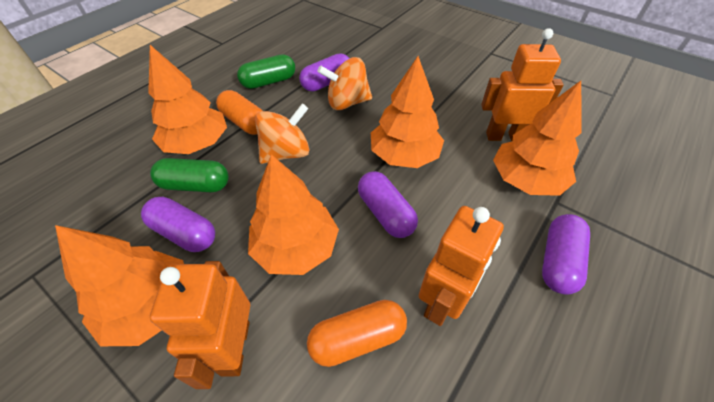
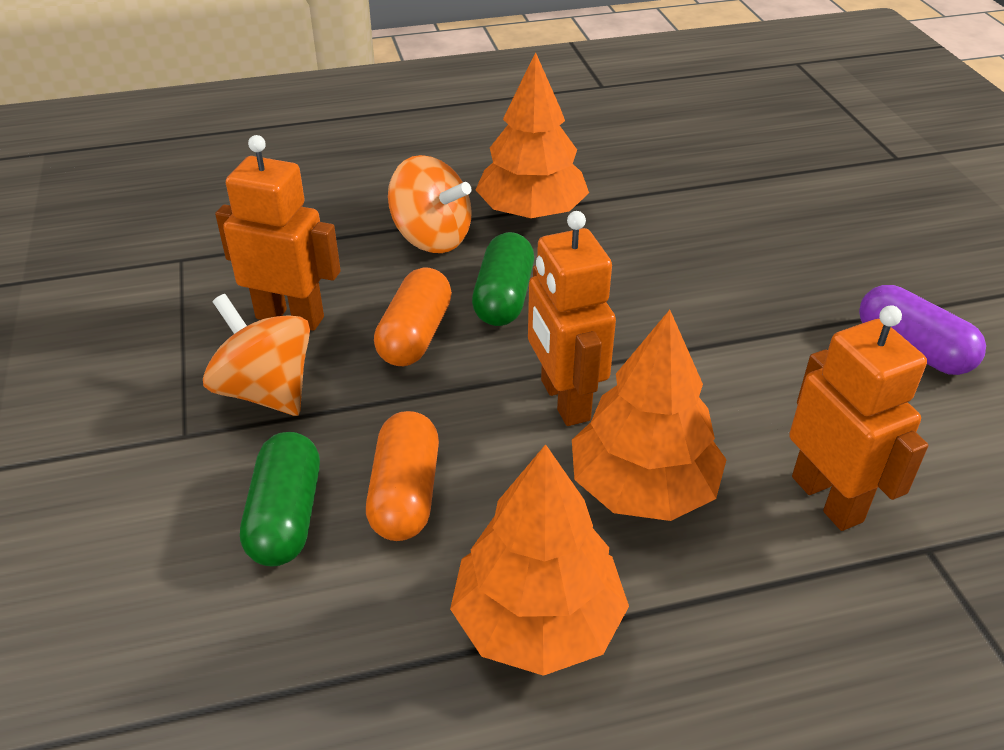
orange tree: 5 -> 3
purple capsule: 4 -> 1

